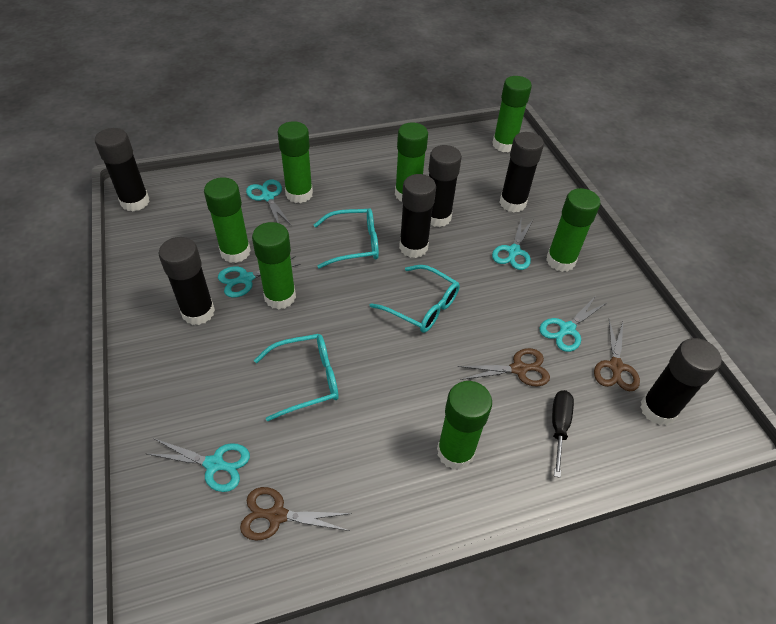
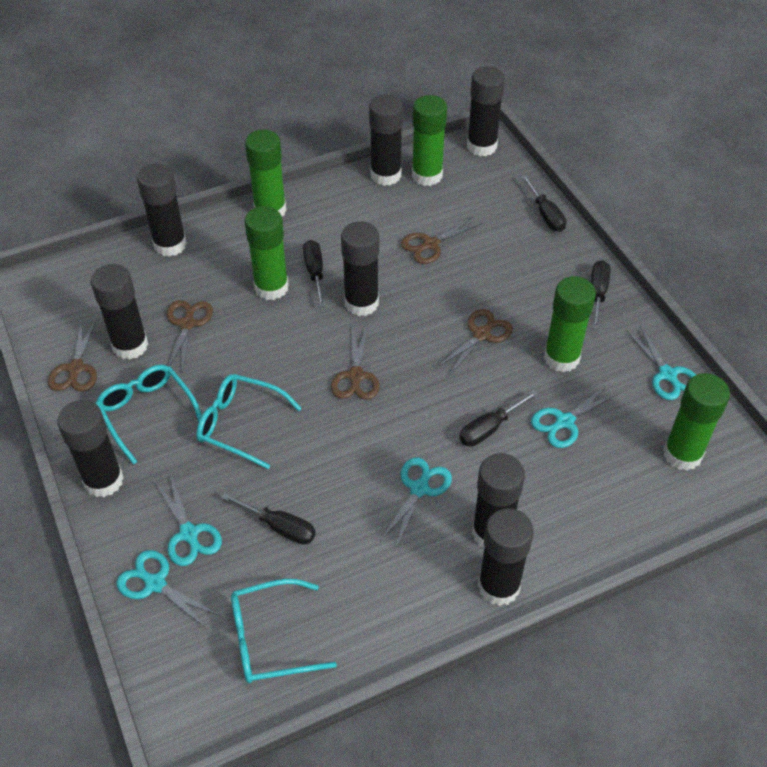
black glue stick: 6 -> 8
black screwdriver: 1 -> 5
brown scissors: 3 -> 5
green glue stick: 7 -> 5

